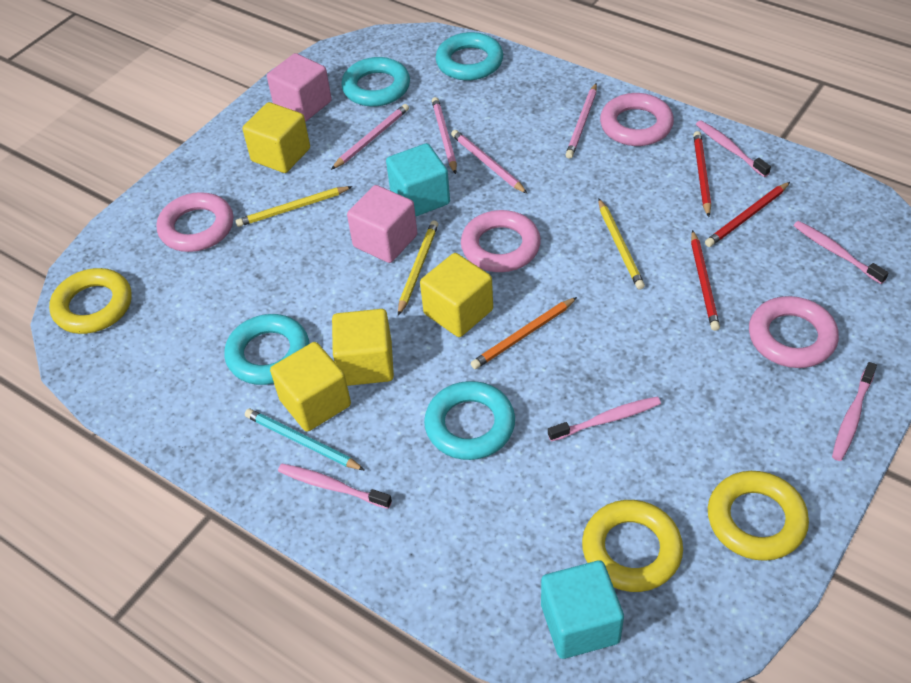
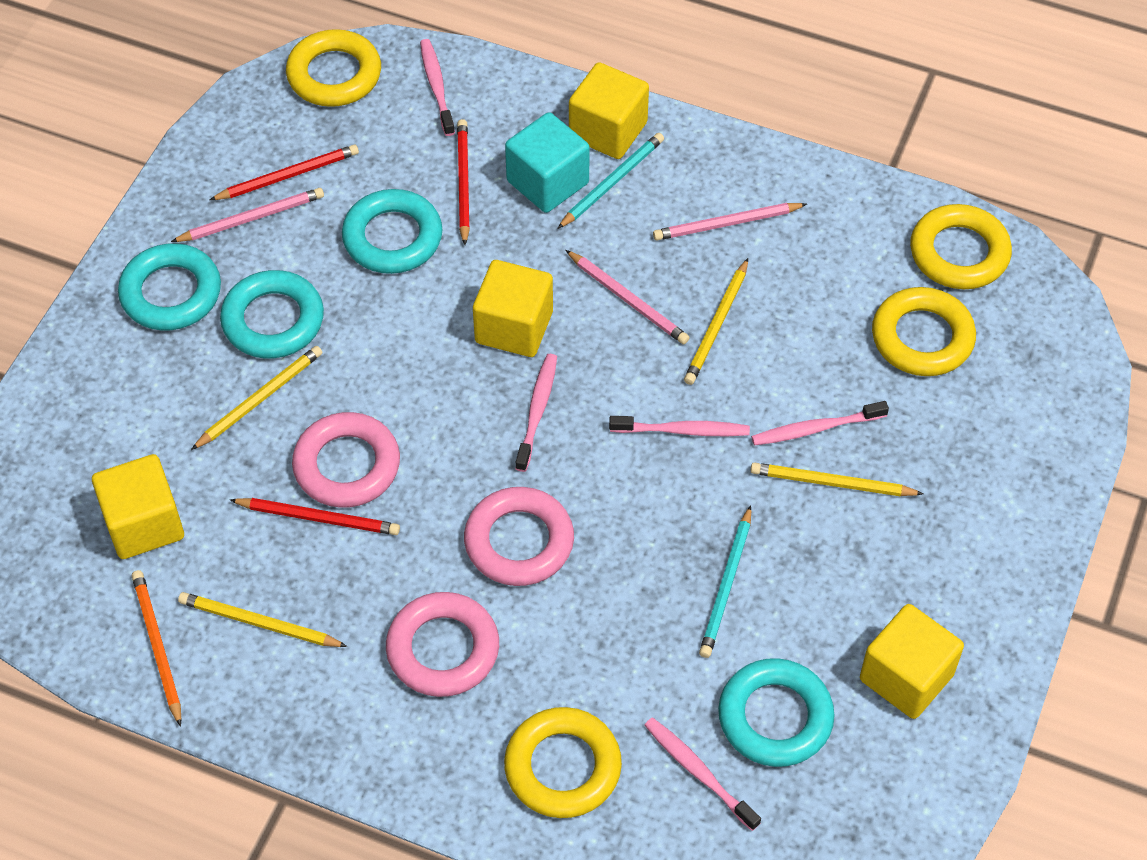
pink cube: 2 -> 0
pink pencil: 4 -> 3
pink ring: 4 -> 3
turquoise cube: 2 -> 1
turquoise pencil: 1 -> 2
yellow pencil: 3 -> 4
yellow ring: 3 -> 4

